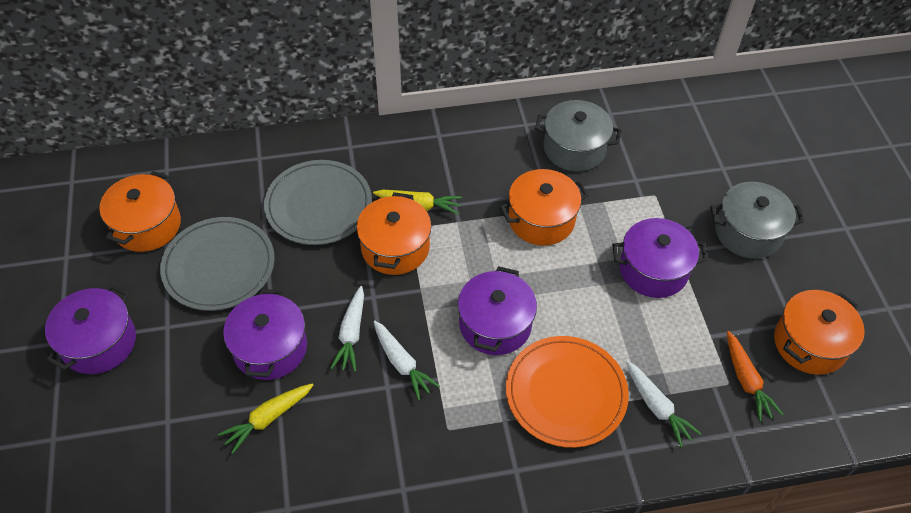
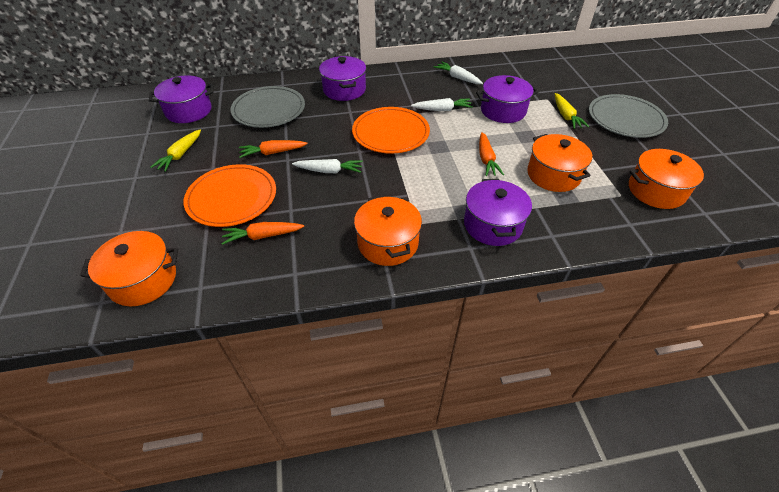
grey pot: 2 -> 0
orange carrot: 1 -> 3
orange plate: 1 -> 2

